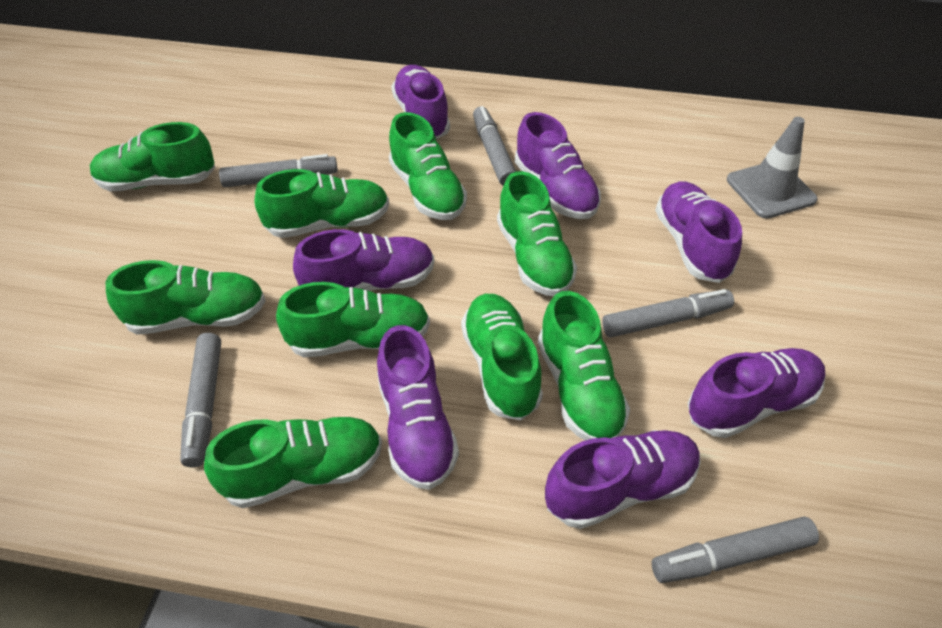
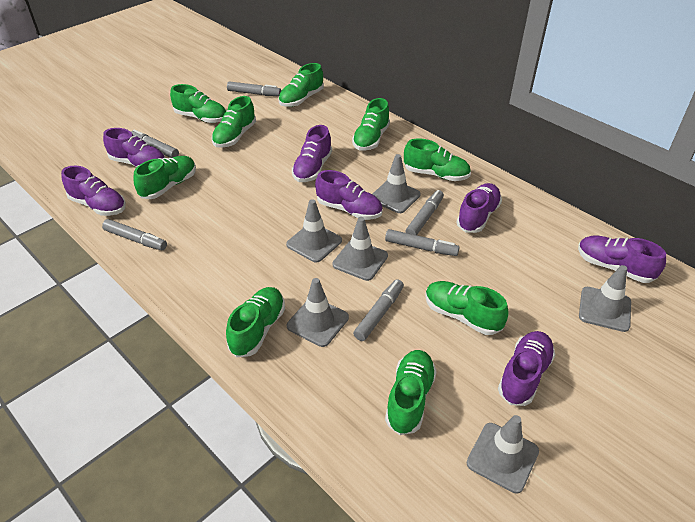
grey marker: 5 -> 6
grey traffic cone: 1 -> 6

